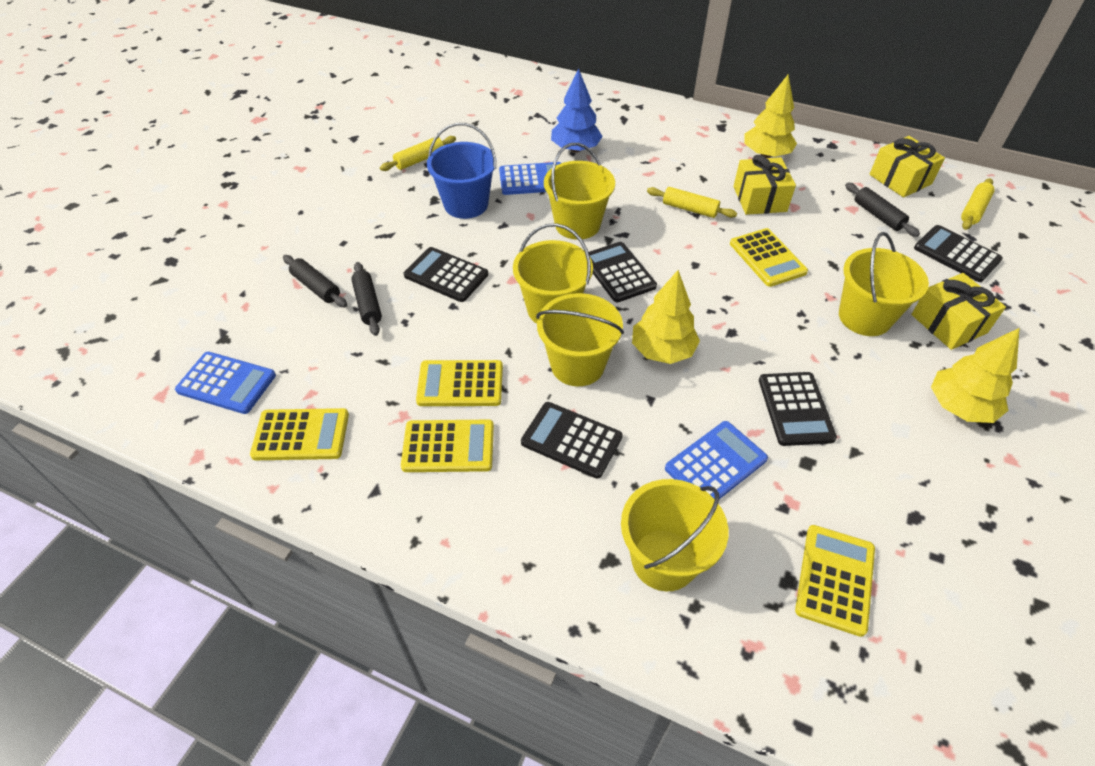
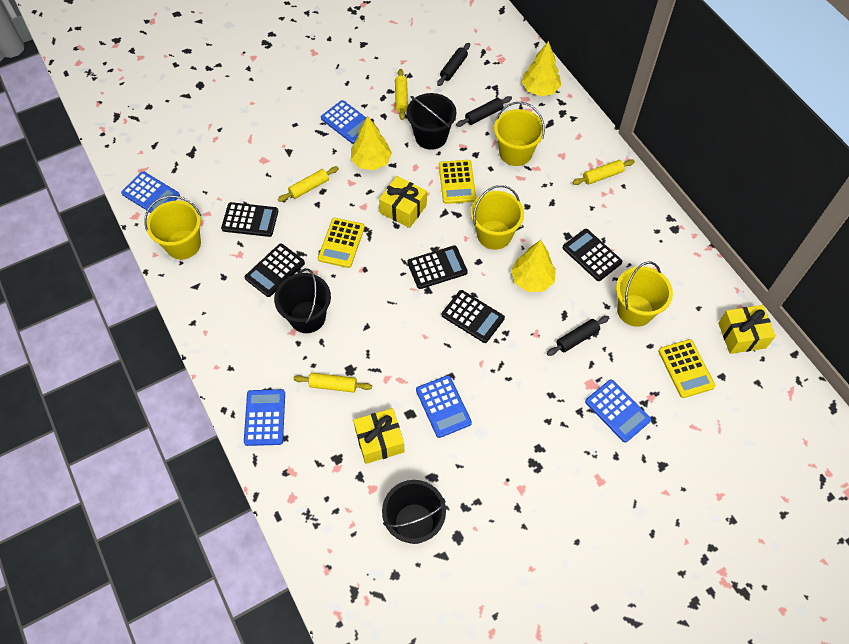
black bucket: 0 -> 3
blue bucket: 1 -> 0
blue calculator: 3 -> 5
blue tree: 1 -> 0
yellow bucket: 5 -> 4
yellow calculator: 5 -> 3
yellow rolling pin: 3 -> 4

